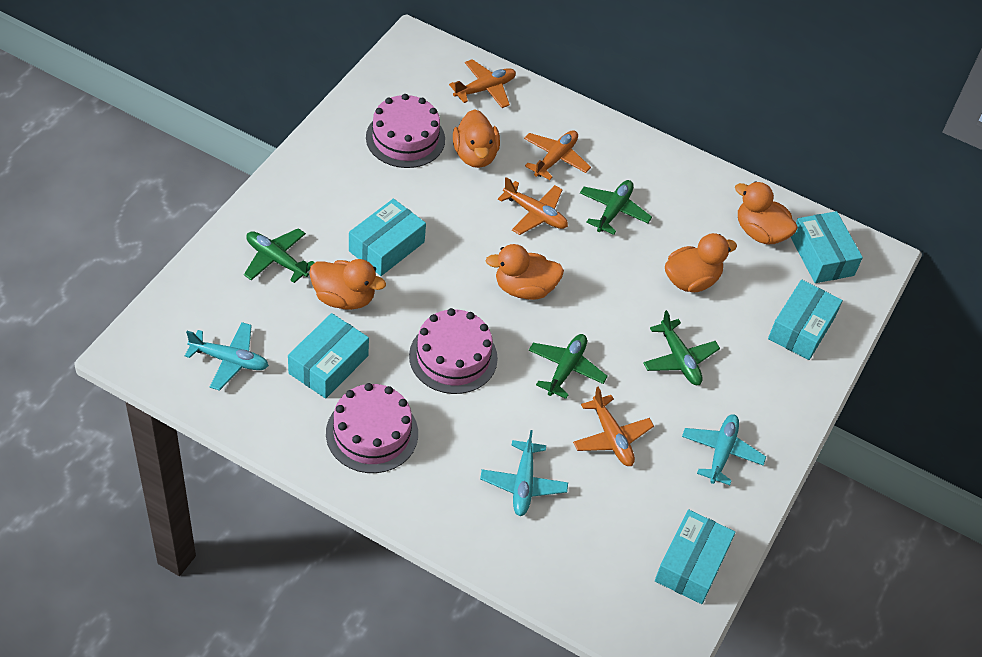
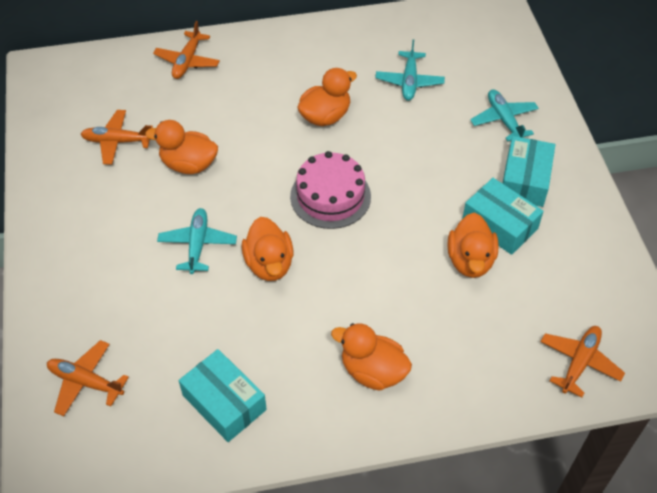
green plane: 4 -> 0
pink cake: 3 -> 1
turquoise box: 5 -> 3

